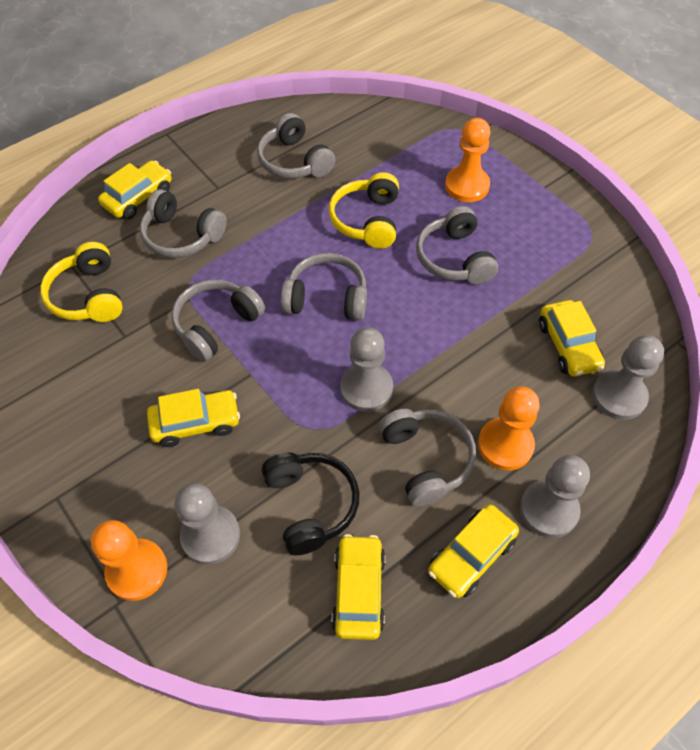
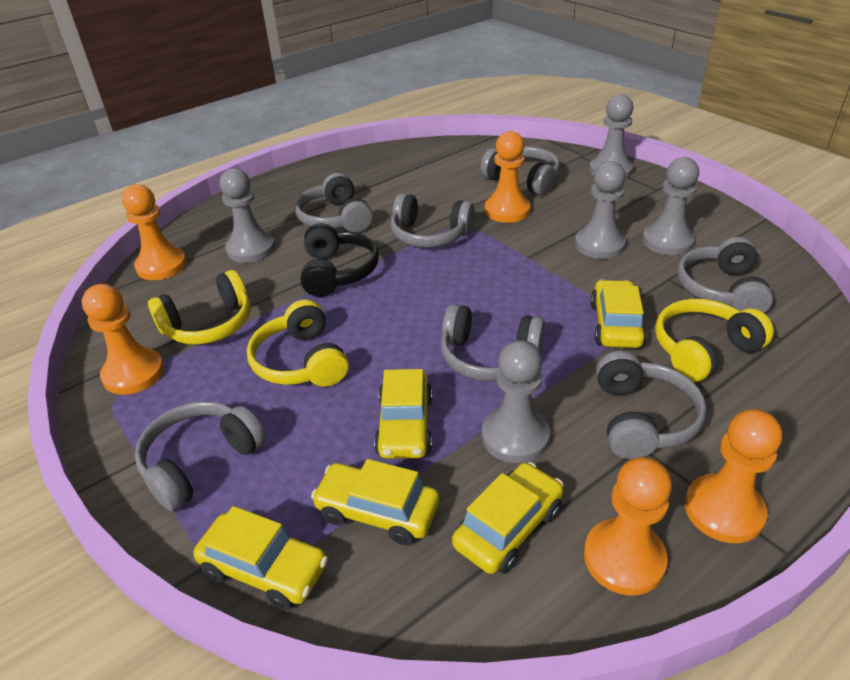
grey headphones: 6 -> 7
grey pawn: 4 -> 5
orange pawn: 3 -> 5
yellow headphones: 2 -> 3

